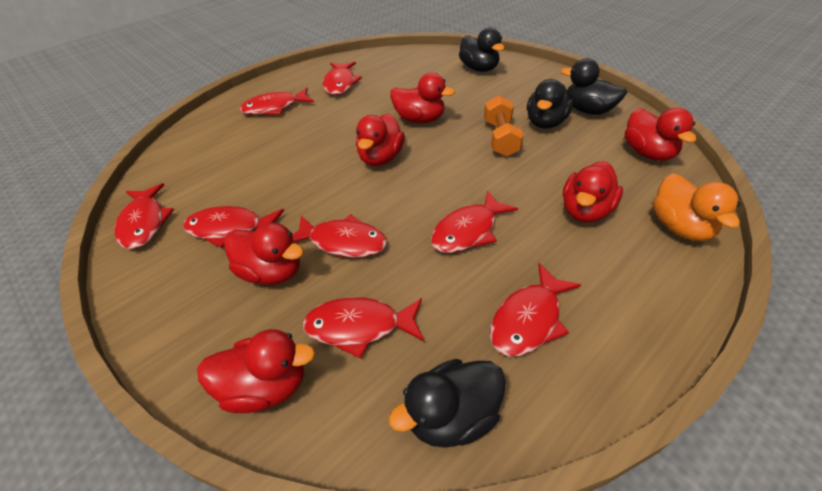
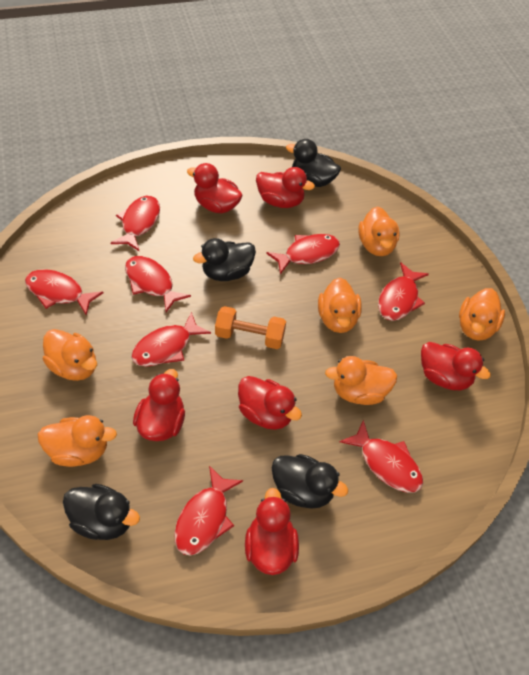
orange duck: 1 -> 6

